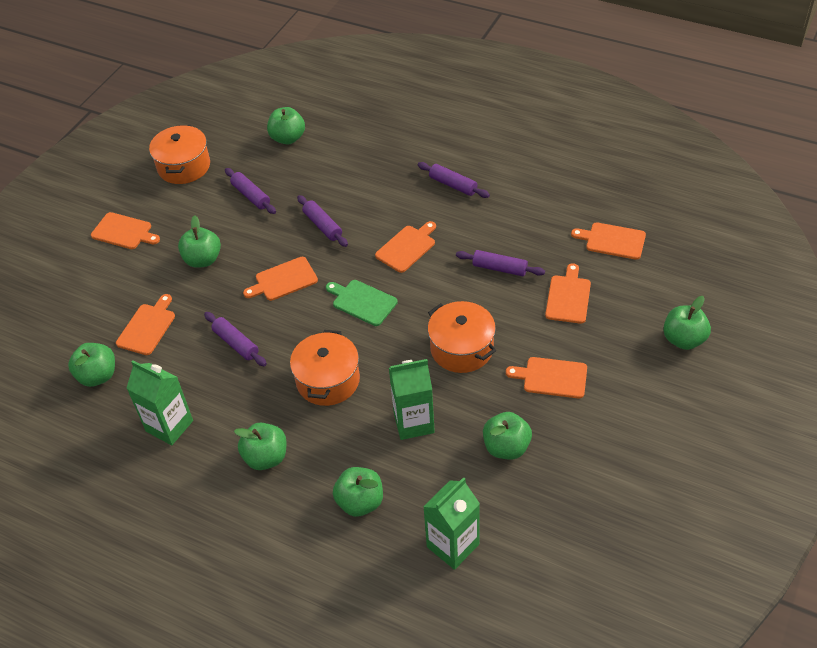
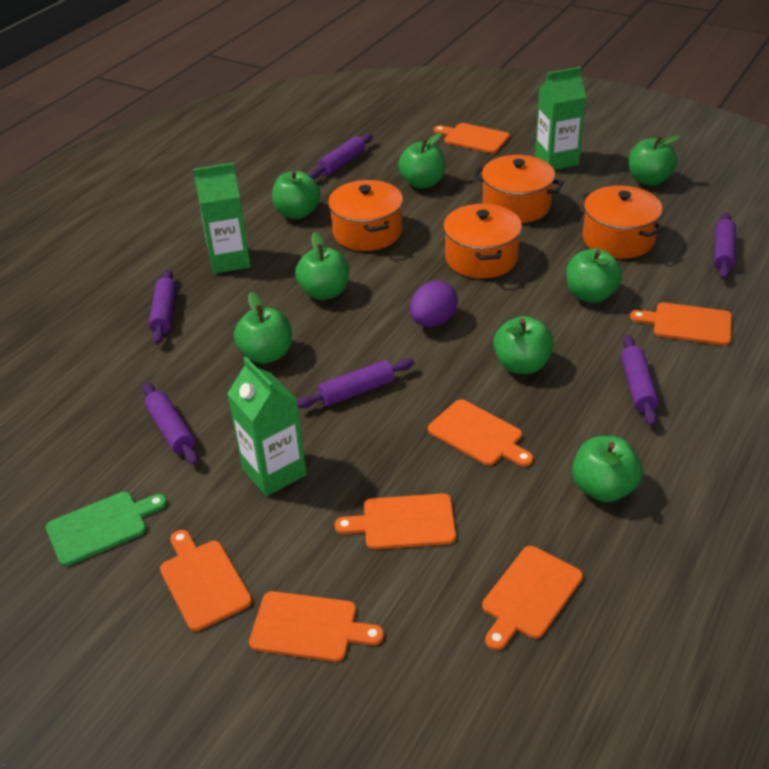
green apple: 7 -> 8
orange pot: 3 -> 4
purple egg: 0 -> 1
purple rolling pin: 5 -> 6

